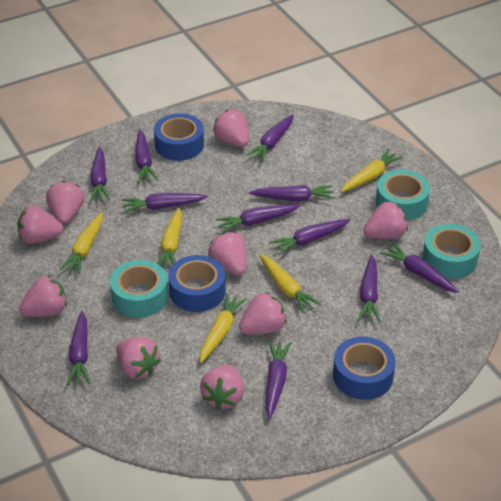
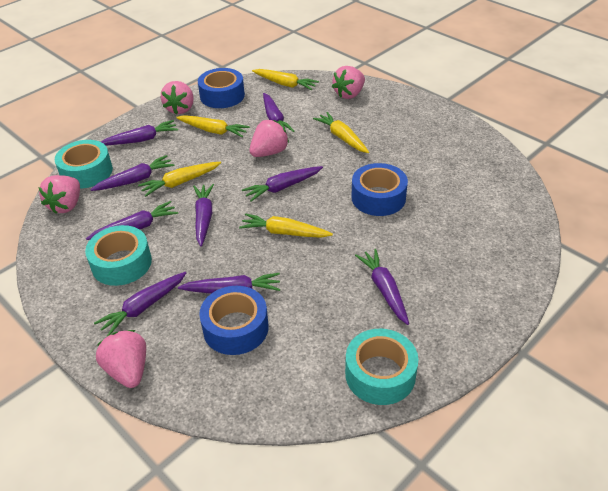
pink strawberry: 9 -> 5
purple carrot: 11 -> 9

